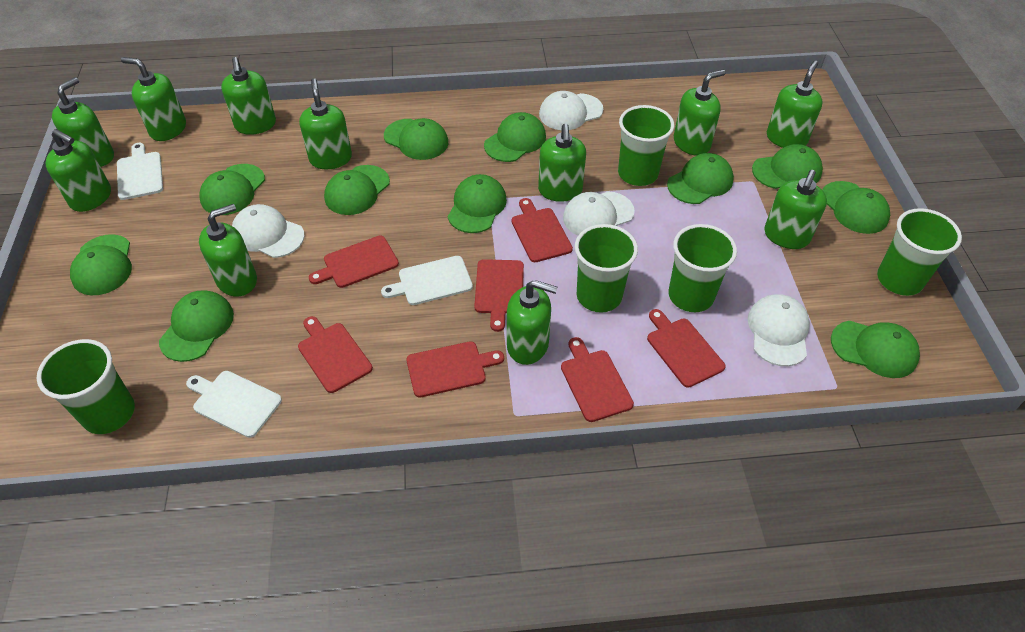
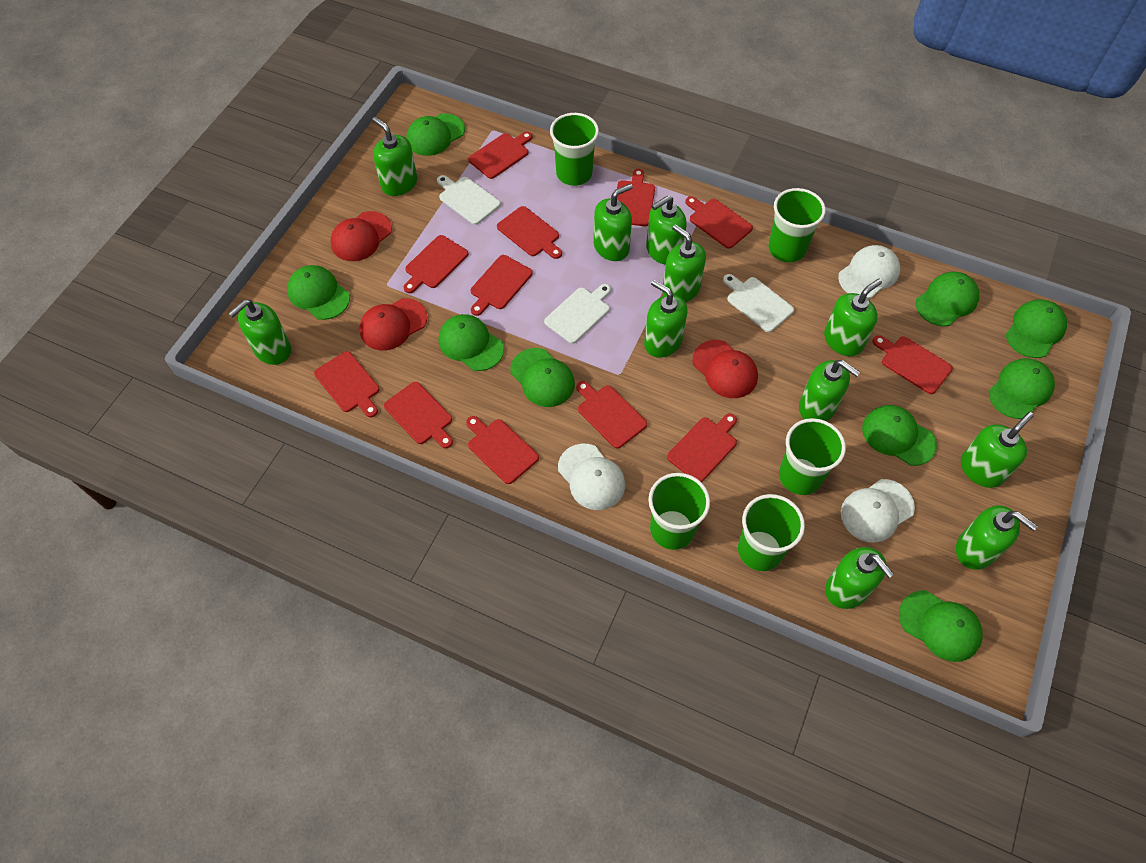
green cap: 11 -> 9
red cap: 0 -> 3
red cutting board: 7 -> 12
white cap: 4 -> 3

